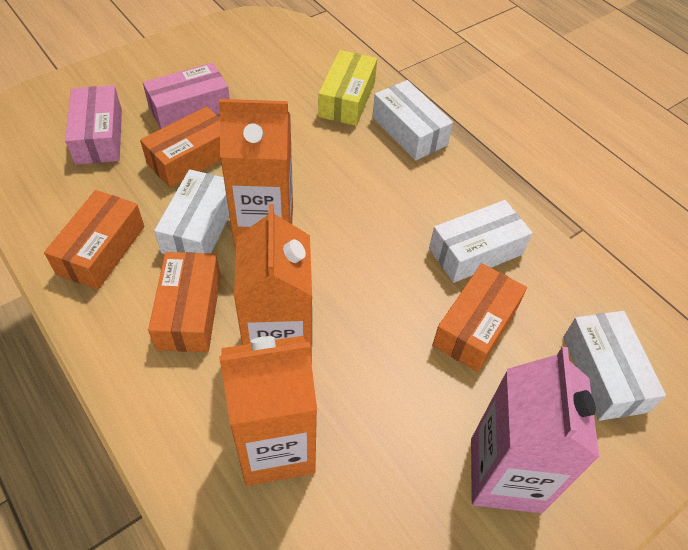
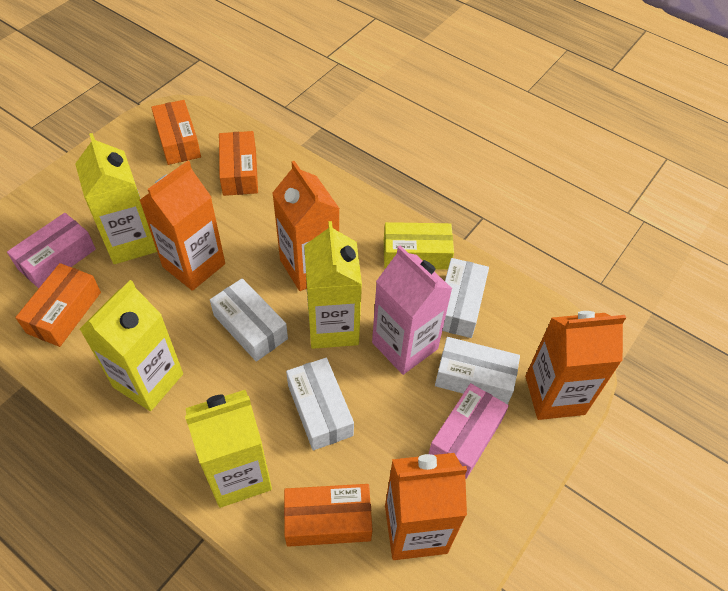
orange carton: 3 -> 4
yellow carton: 0 -> 4

